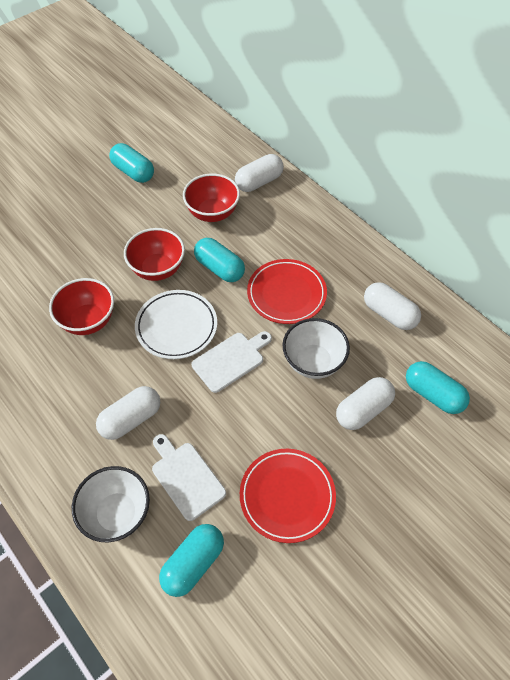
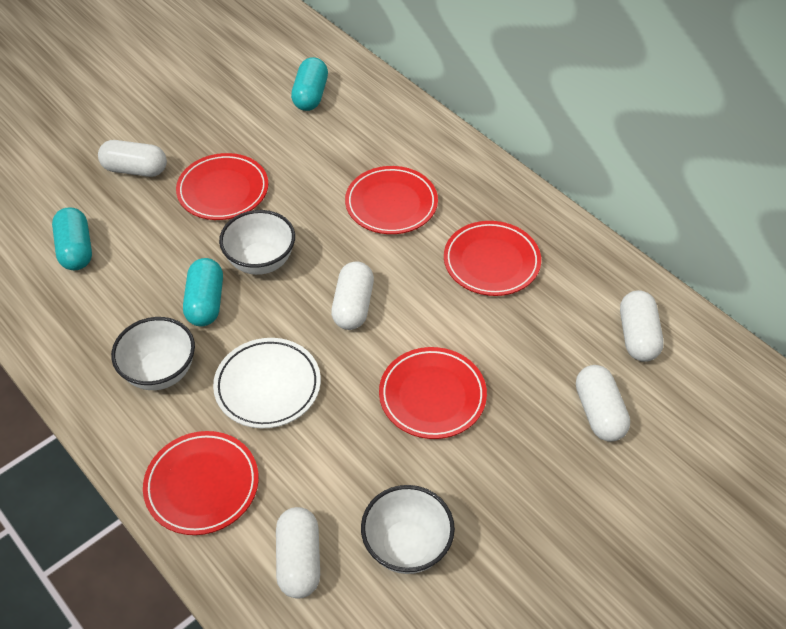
red bowl: 3 -> 0
red plate: 2 -> 5
turquoise capsule: 4 -> 3
white bowl: 2 -> 3
white capsule: 4 -> 5
white cutting board: 2 -> 0

